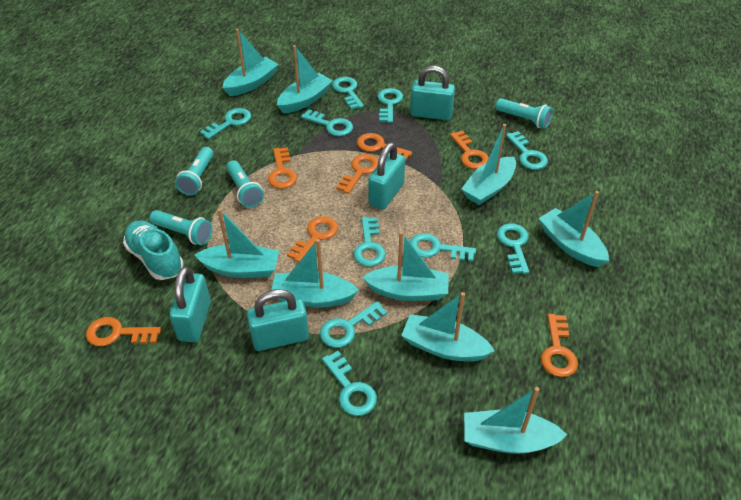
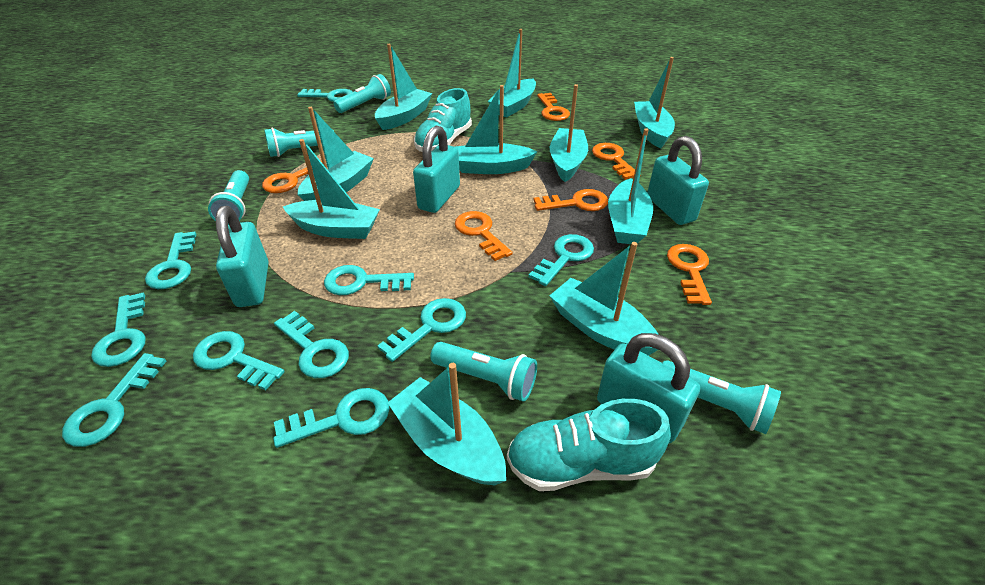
orange key: 7 -> 6
turquoise boat: 9 -> 10
turquoise flashlight: 4 -> 5
turquoise shoe: 1 -> 2

